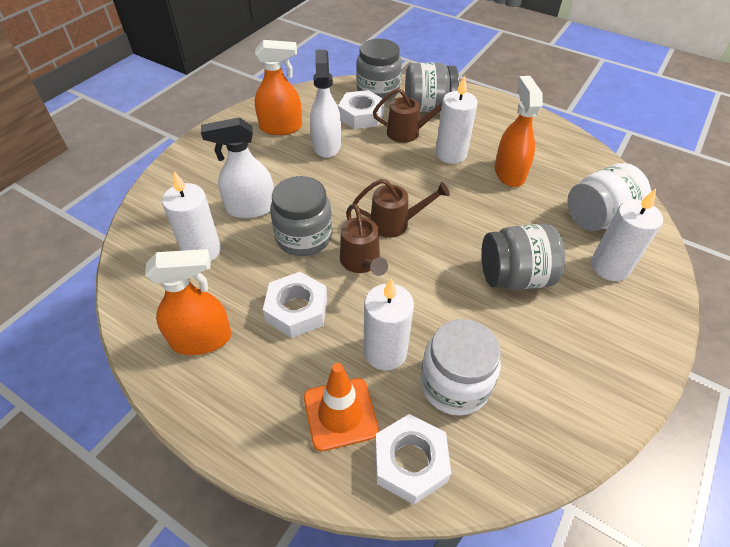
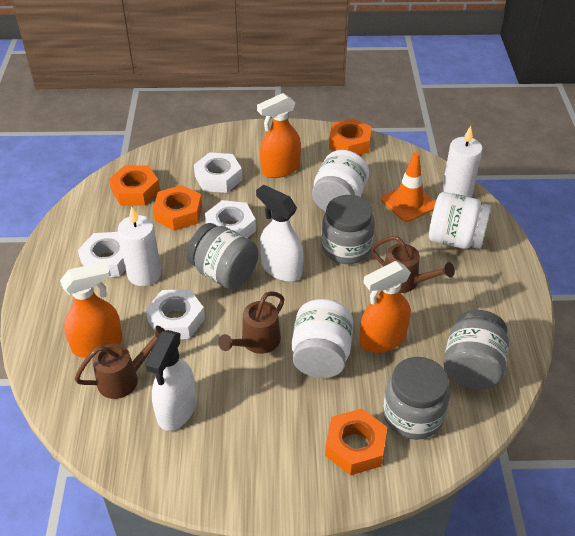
orange nut: 0 -> 4
white candle: 4 -> 2
white jar: 2 -> 3
white nut: 3 -> 4

